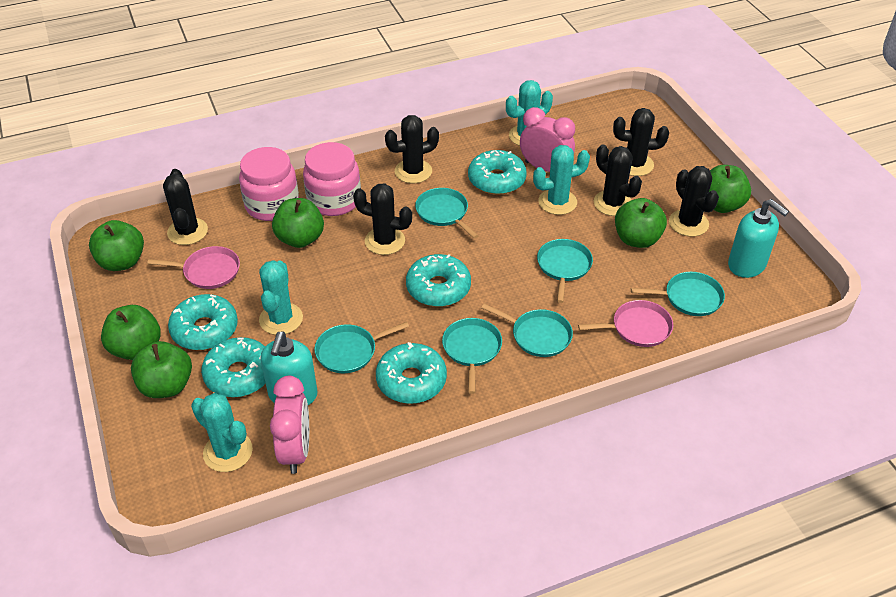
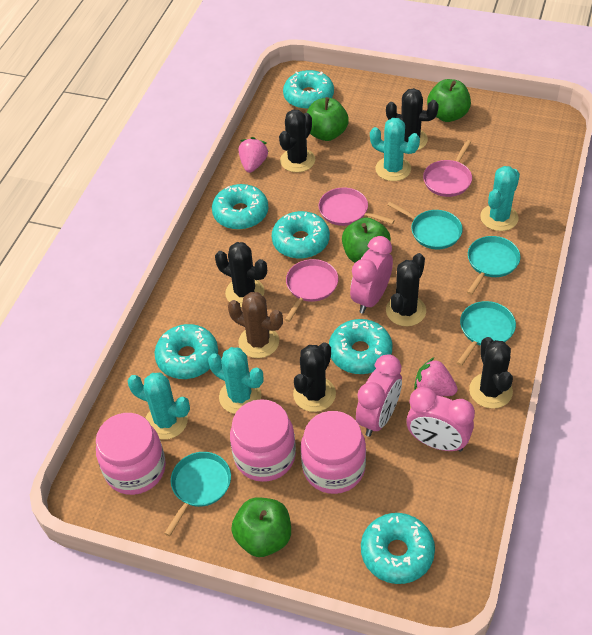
brown cactus: 0 -> 1
green apple: 6 -> 4
pink clock: 2 -> 3
pink jar: 2 -> 3
pink pan: 2 -> 3
pink strawberry: 0 -> 2
turquoise donut: 5 -> 6
turquoise pan: 6 -> 4
turquoise soap dispenser: 2 -> 0

